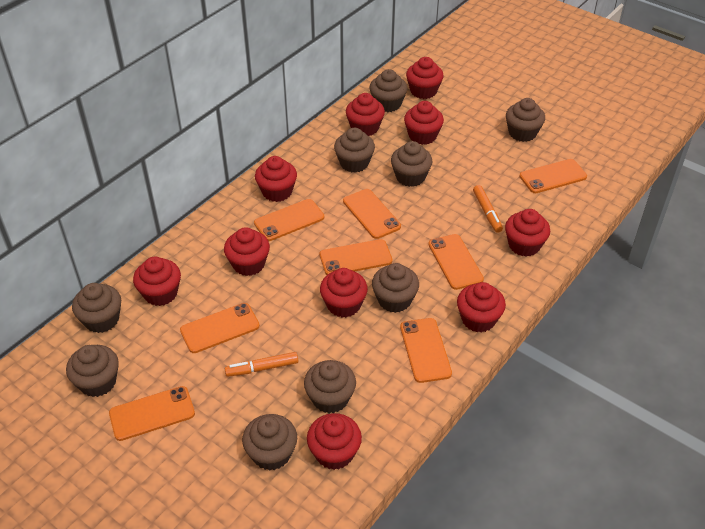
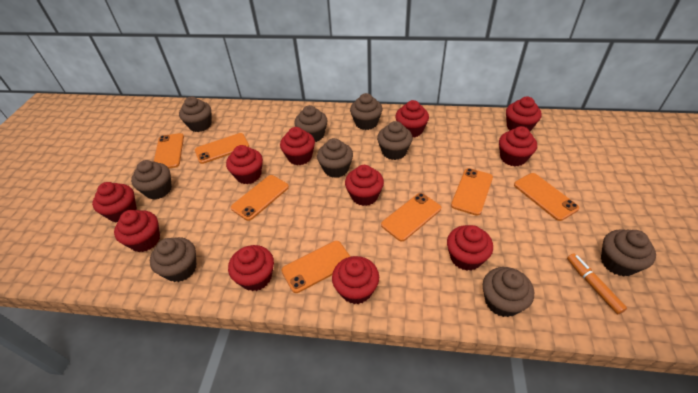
orange marker: 2 -> 1
orange phone: 8 -> 7
red cupcake: 10 -> 11

